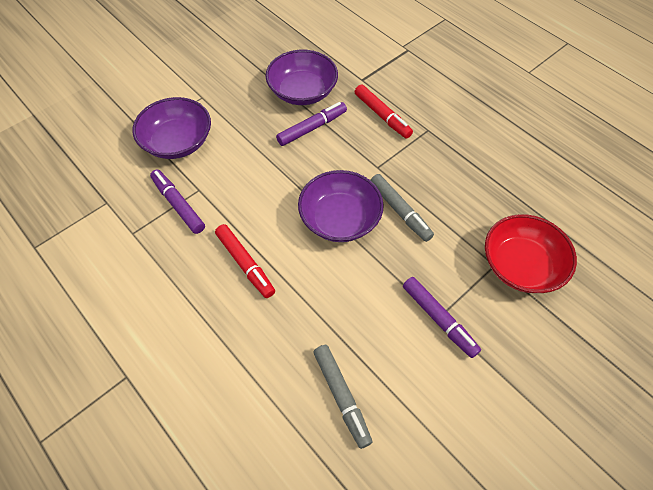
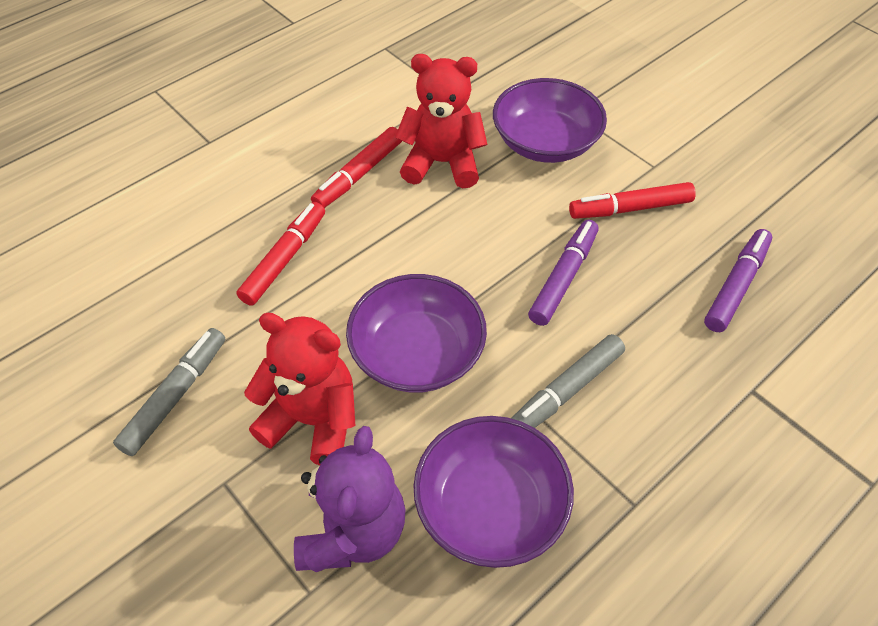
purple marker: 3 -> 2
purple teddy bear: 0 -> 1
red bowl: 1 -> 0
red marker: 2 -> 3
red teddy bear: 0 -> 2

